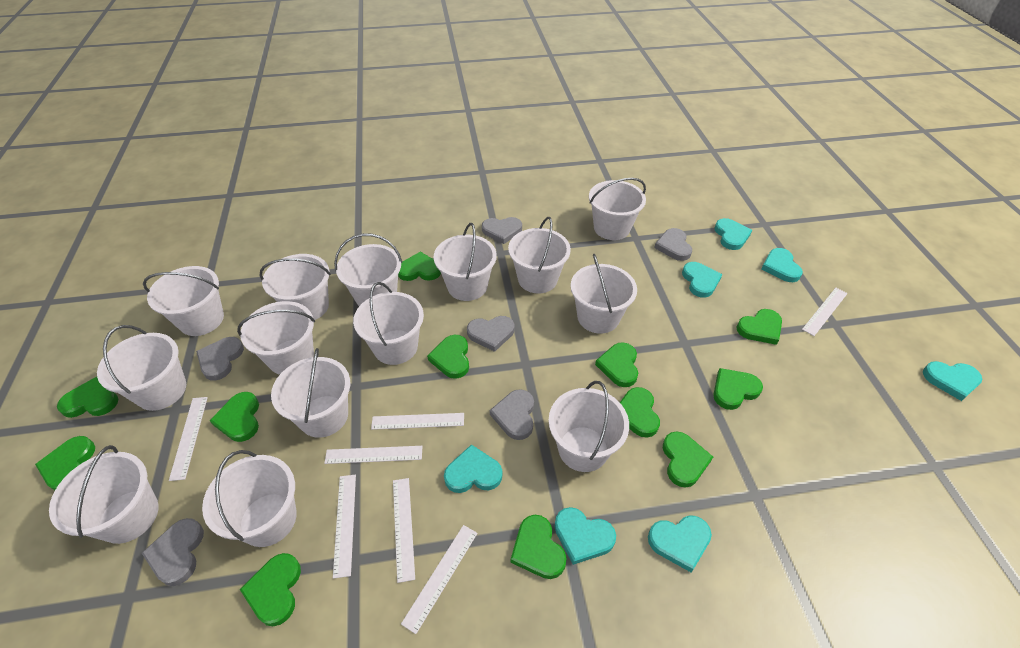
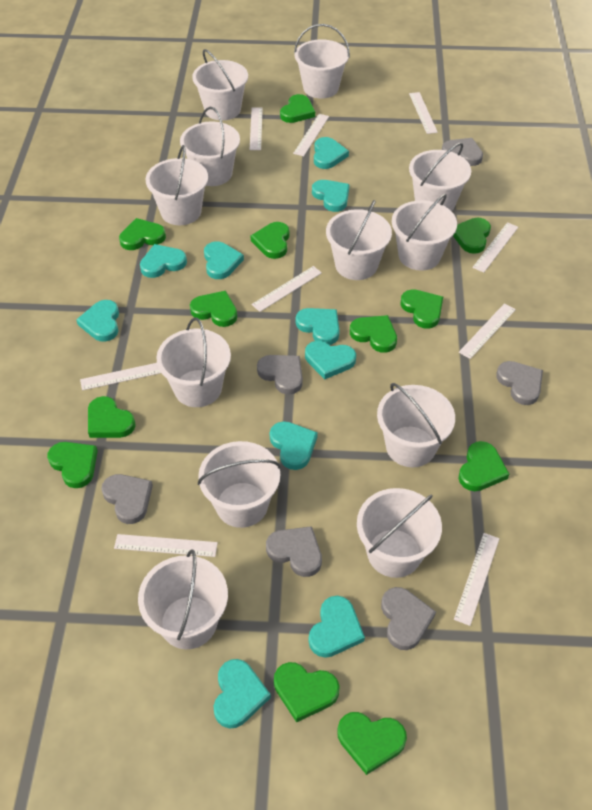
turquoise heart: 7 -> 10
white bucket: 14 -> 12
white ruler: 7 -> 9

